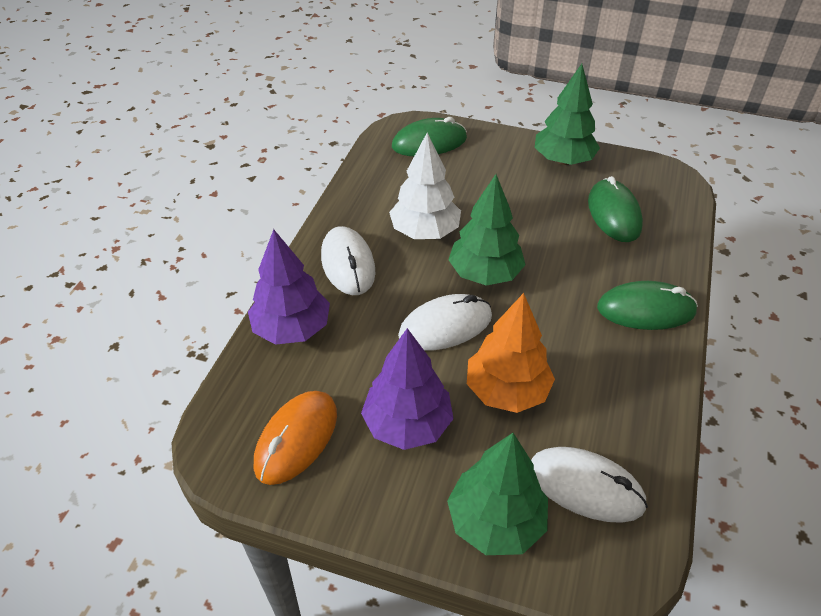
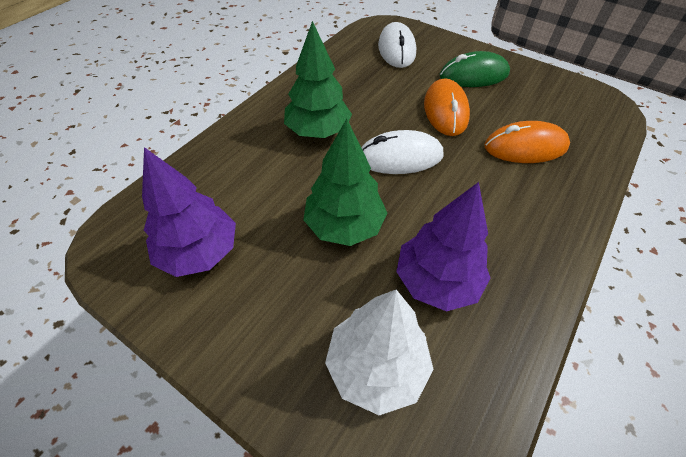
green mouse: 3 -> 1
green tree: 3 -> 2
orange mouse: 1 -> 2
orange tree: 1 -> 0
white mouse: 3 -> 2

